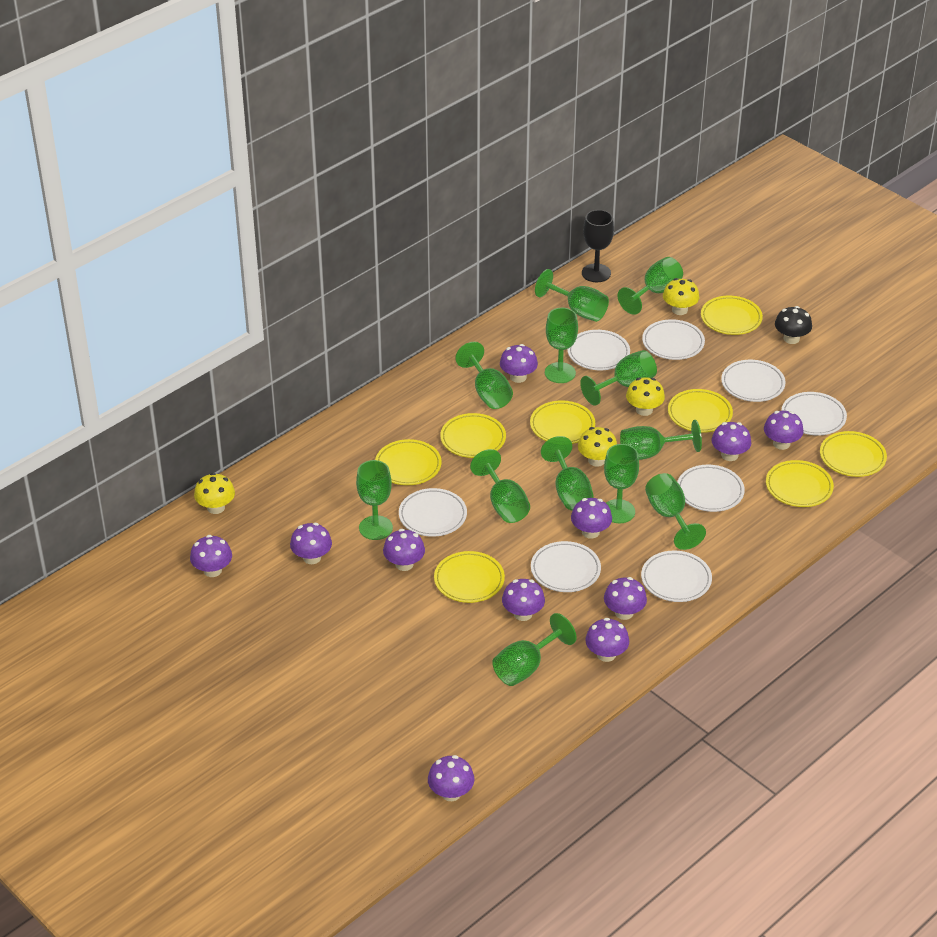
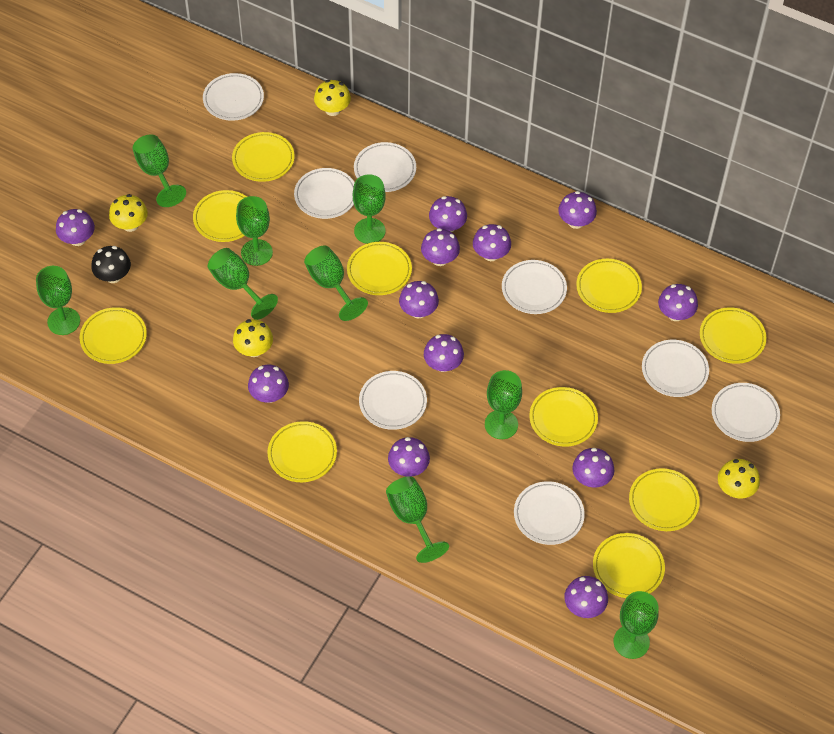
black goblet: 1 -> 0
green goblet: 12 -> 9
purple mushroom: 11 -> 12
yellow plate: 8 -> 10

